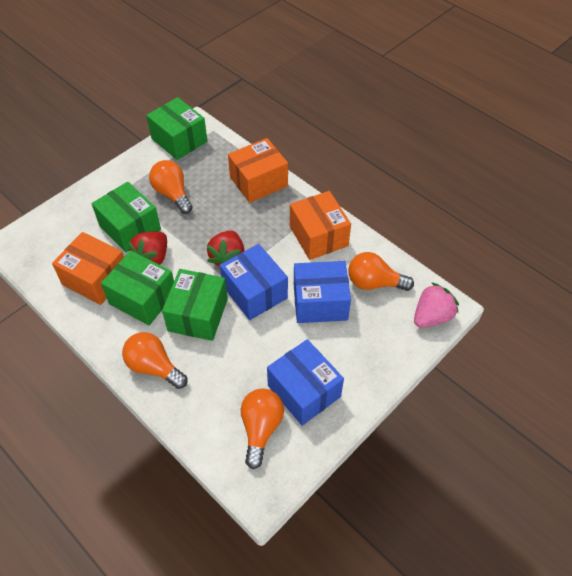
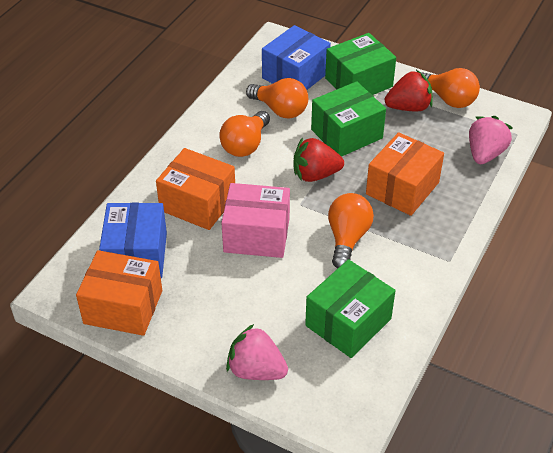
blue box: 3 -> 2
green box: 4 -> 3
pink box: 0 -> 1
pink strawberry: 1 -> 2

